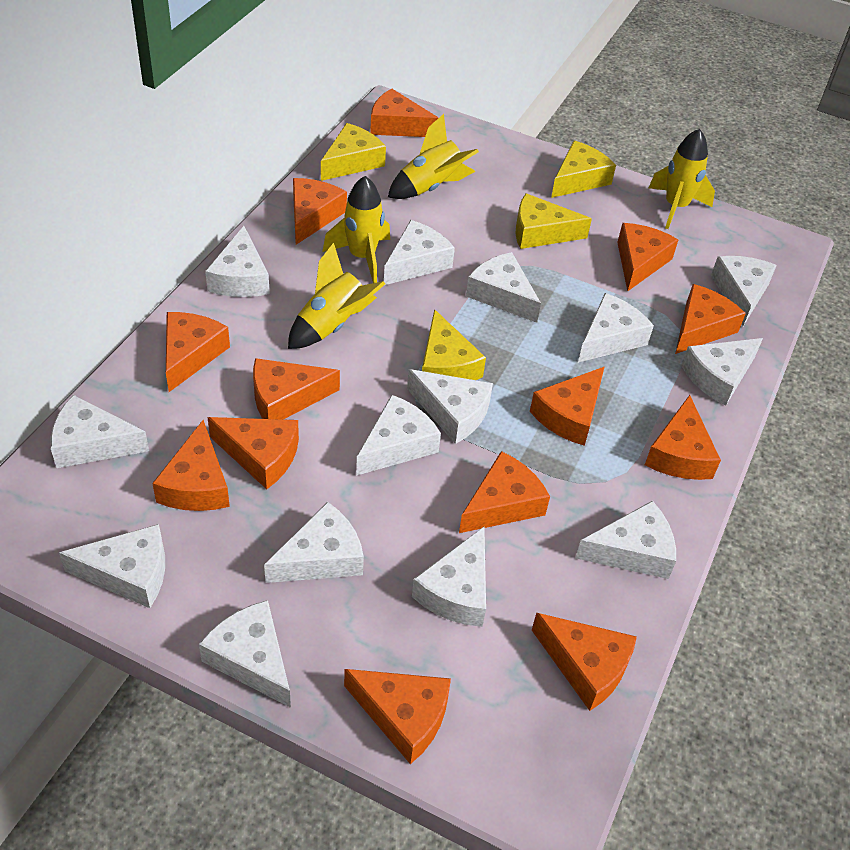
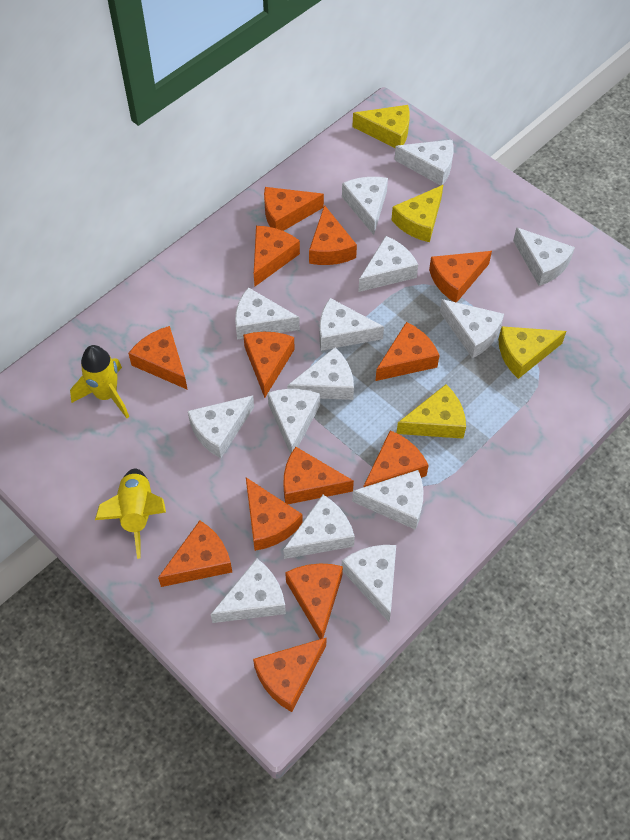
yellow rocket: 4 -> 2

